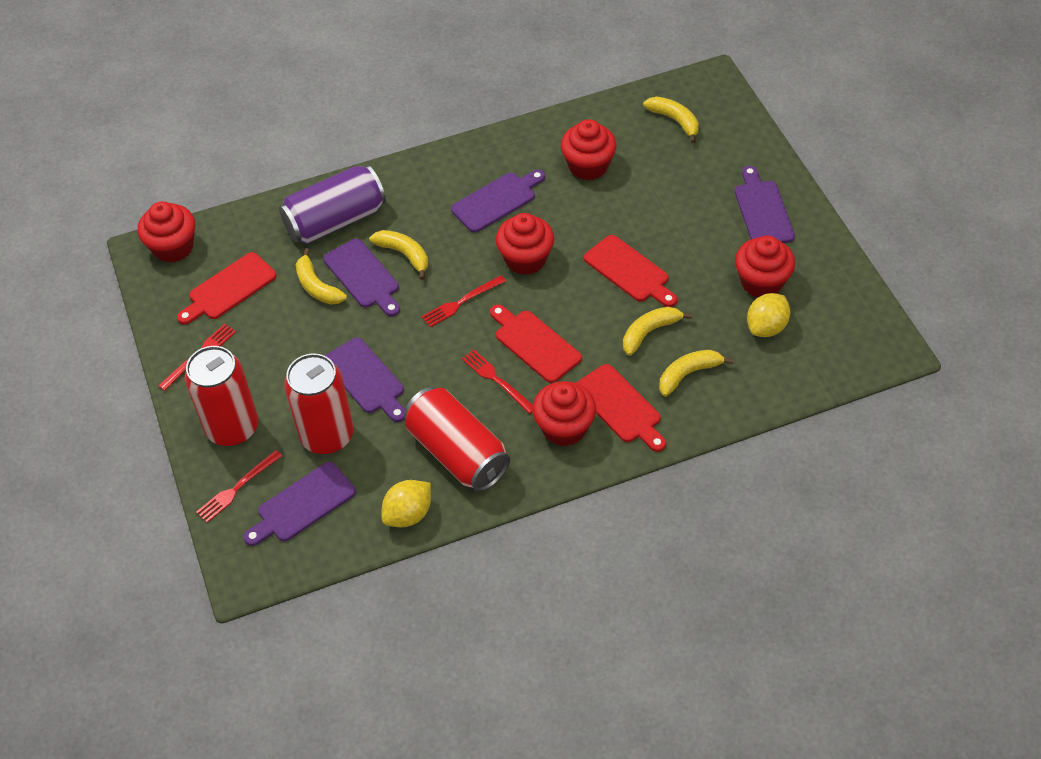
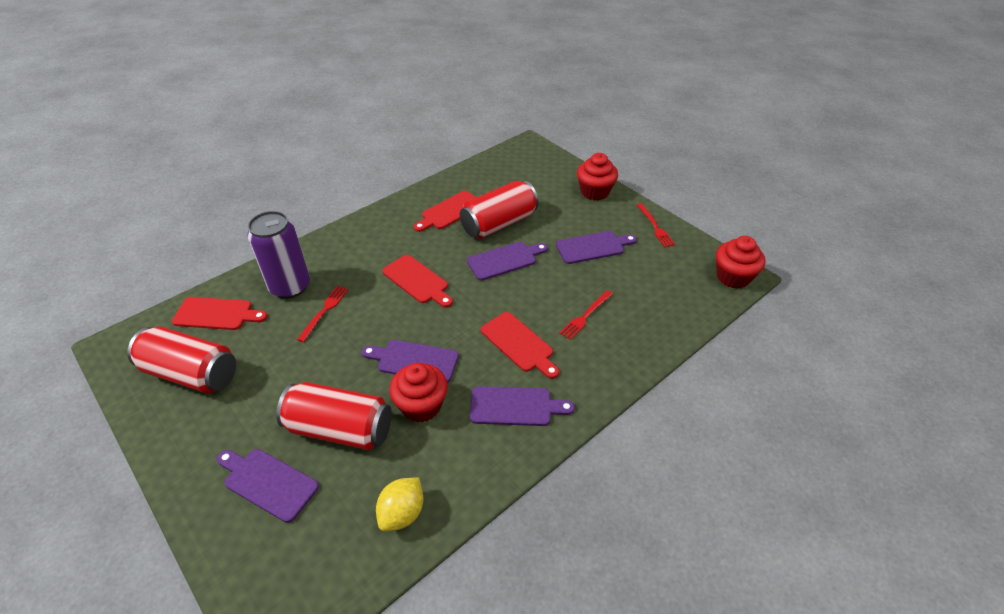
red cupcake: 5 -> 3
red fork: 4 -> 3
yellow banana: 5 -> 0
yellow lemon: 2 -> 1

